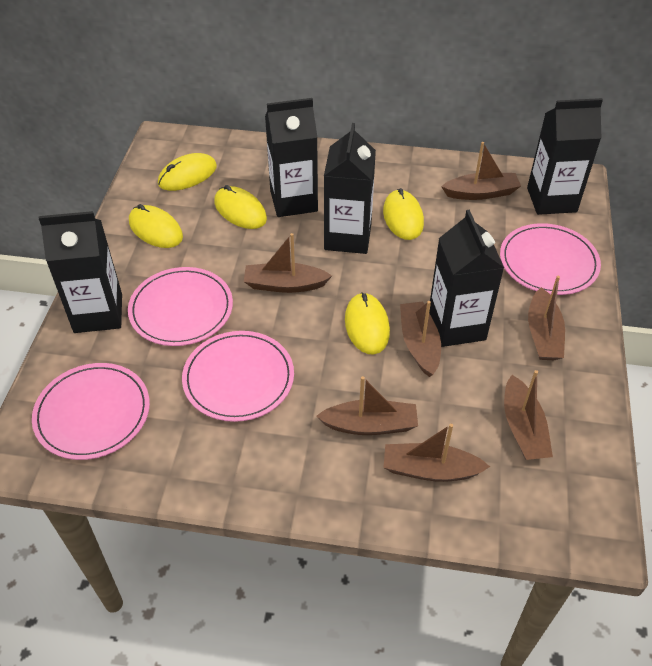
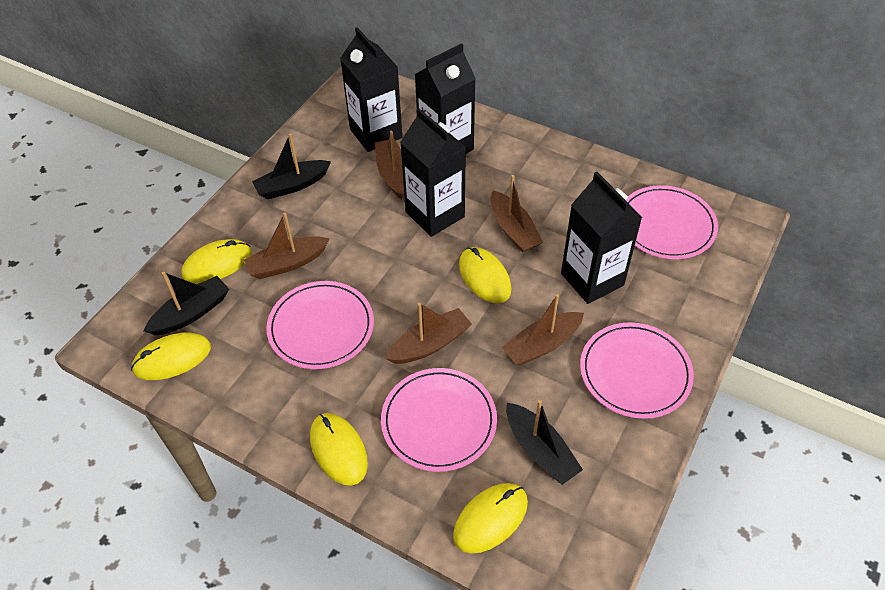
black boat: 0 -> 3
black carton: 5 -> 4
brown boat: 7 -> 5

